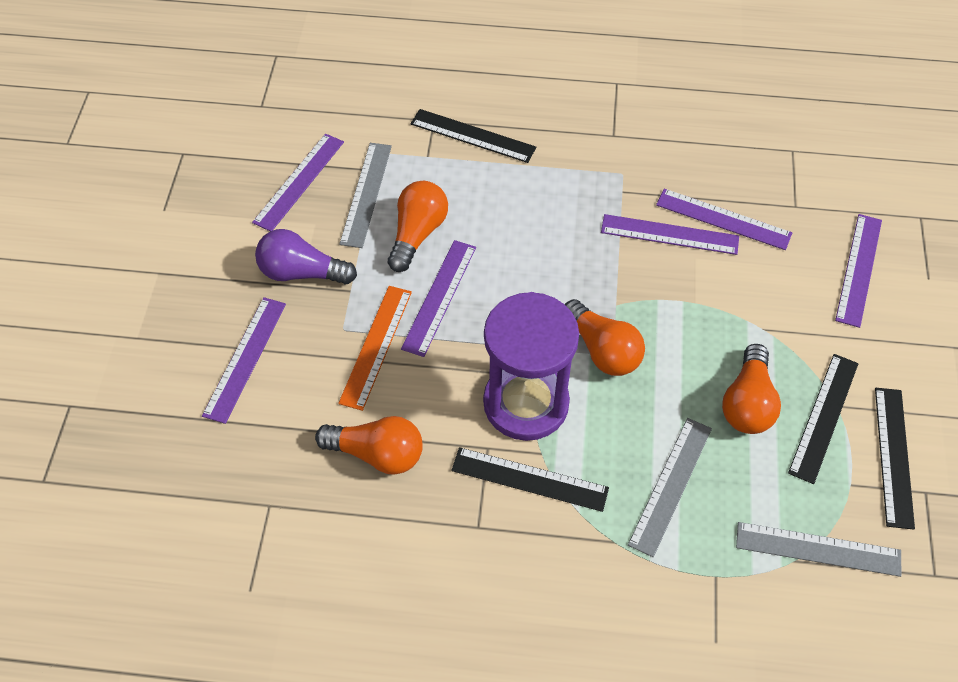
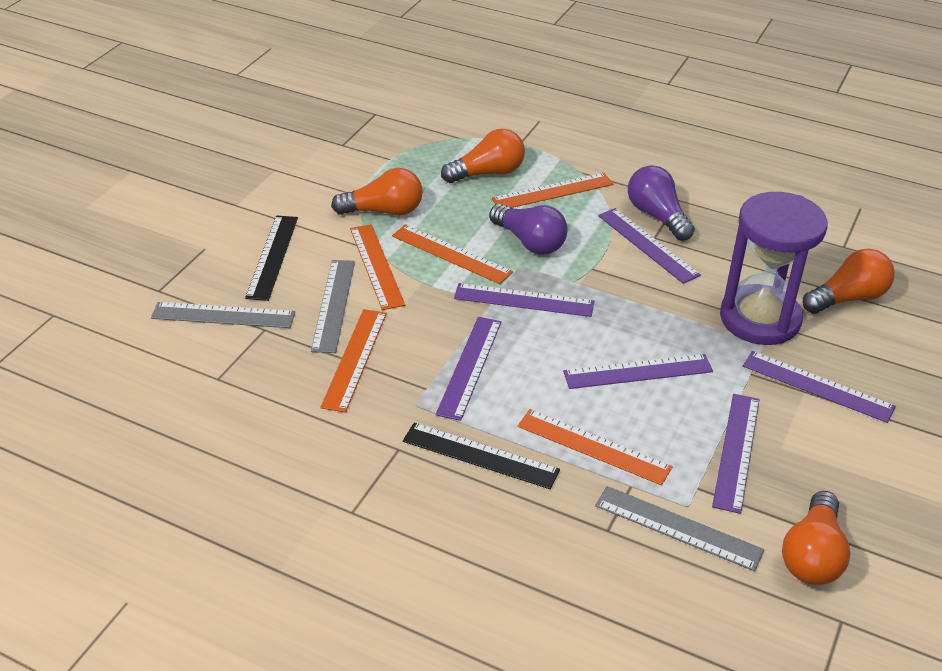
black ruler: 4 -> 2
orange ruler: 1 -> 5
purple light bulb: 1 -> 2

